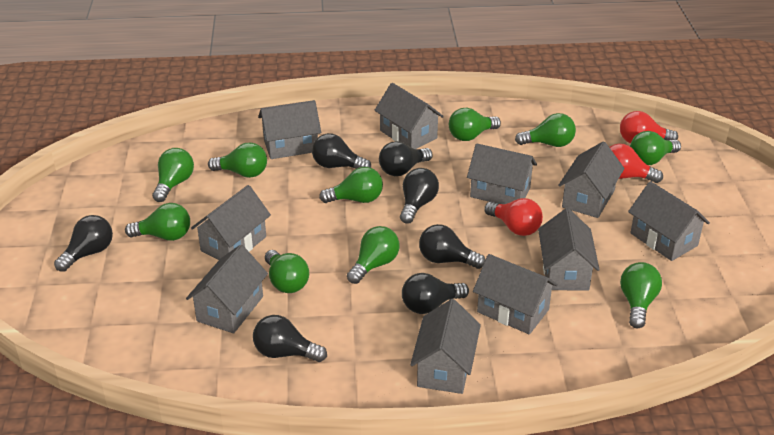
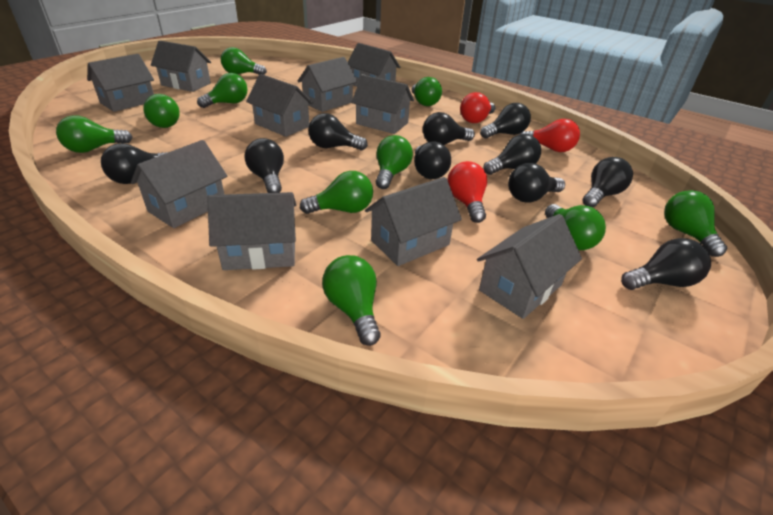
black light bulb: 7 -> 10

